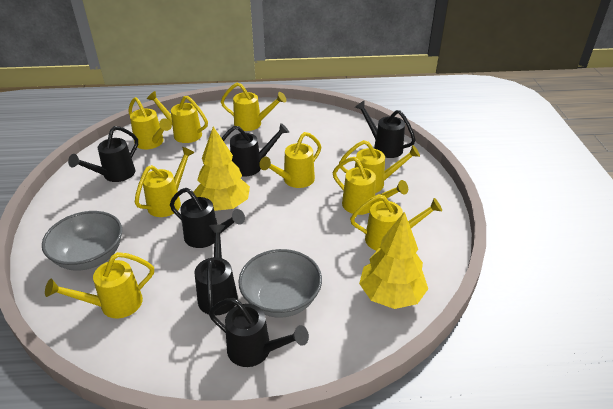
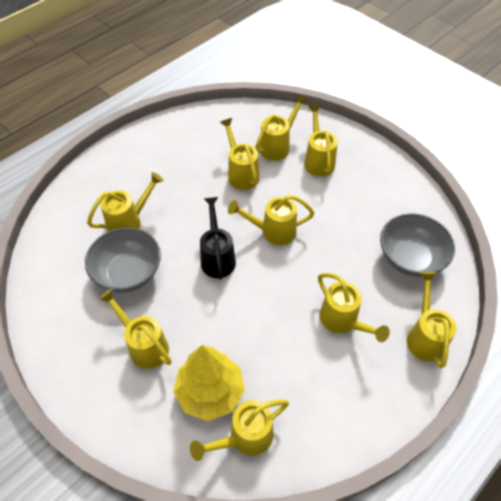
black watering can: 6 -> 1
yellow tree: 2 -> 1

